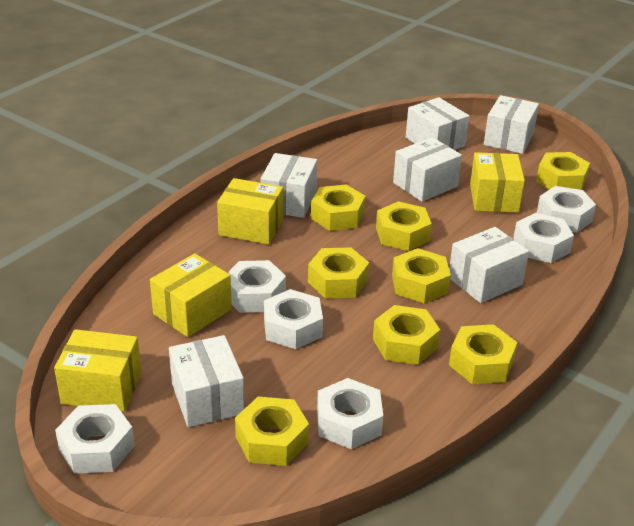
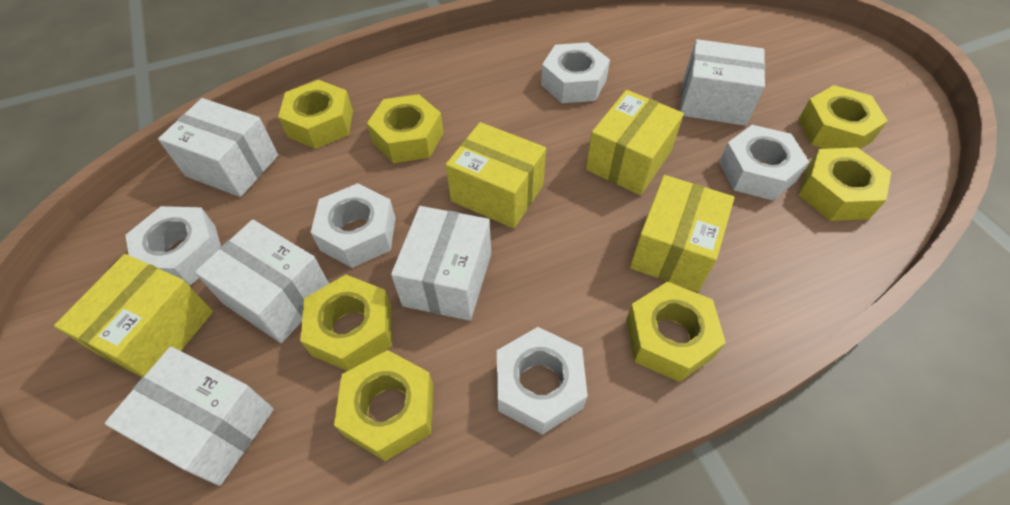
white box: 6 -> 5
white nut: 6 -> 5
yellow nut: 8 -> 7

